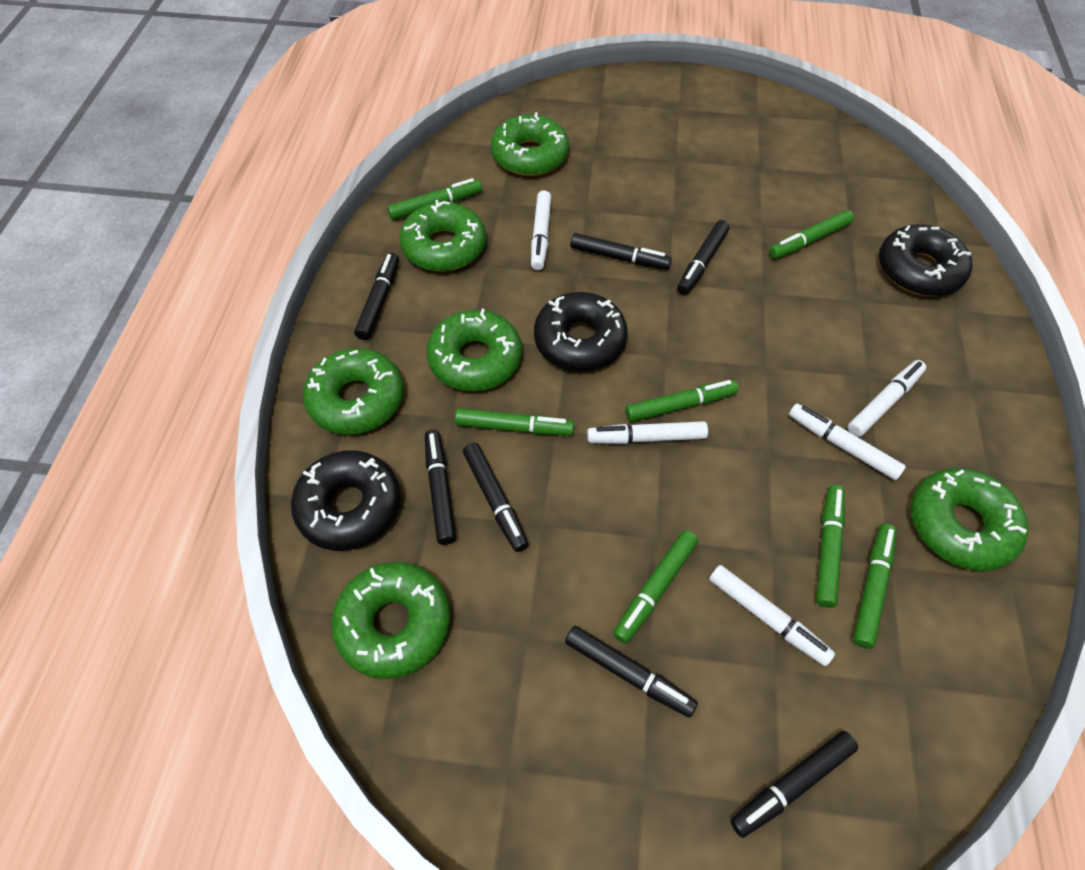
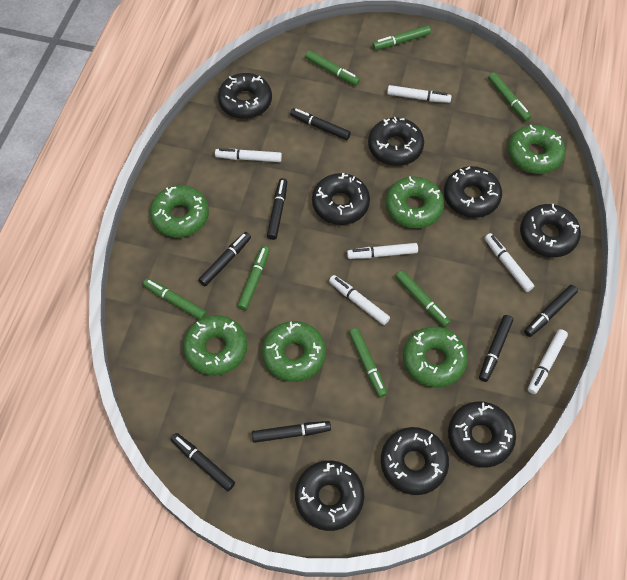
black donut: 3 -> 8
white marker: 5 -> 6

